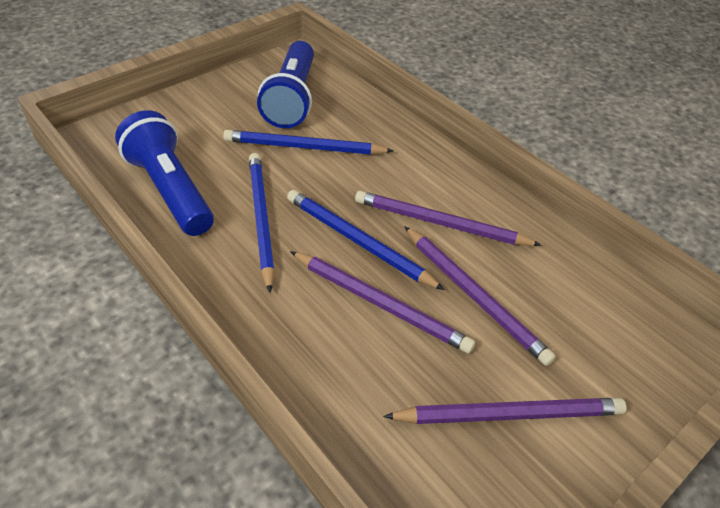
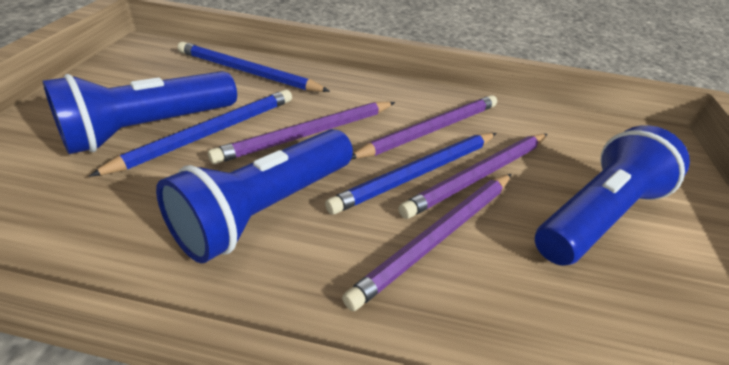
blue flashlight: 2 -> 3

